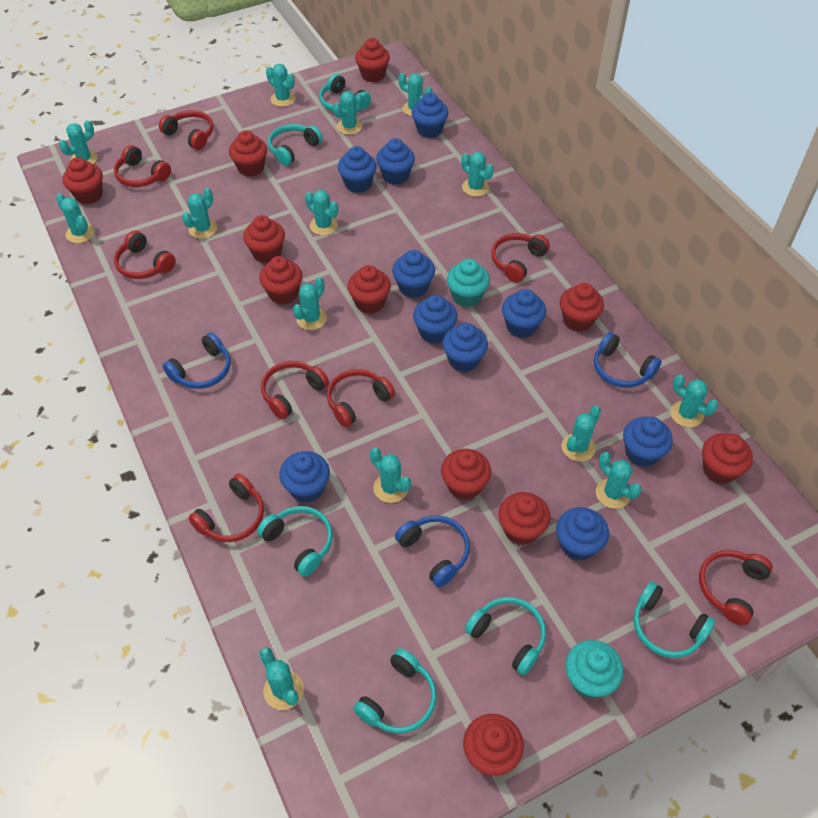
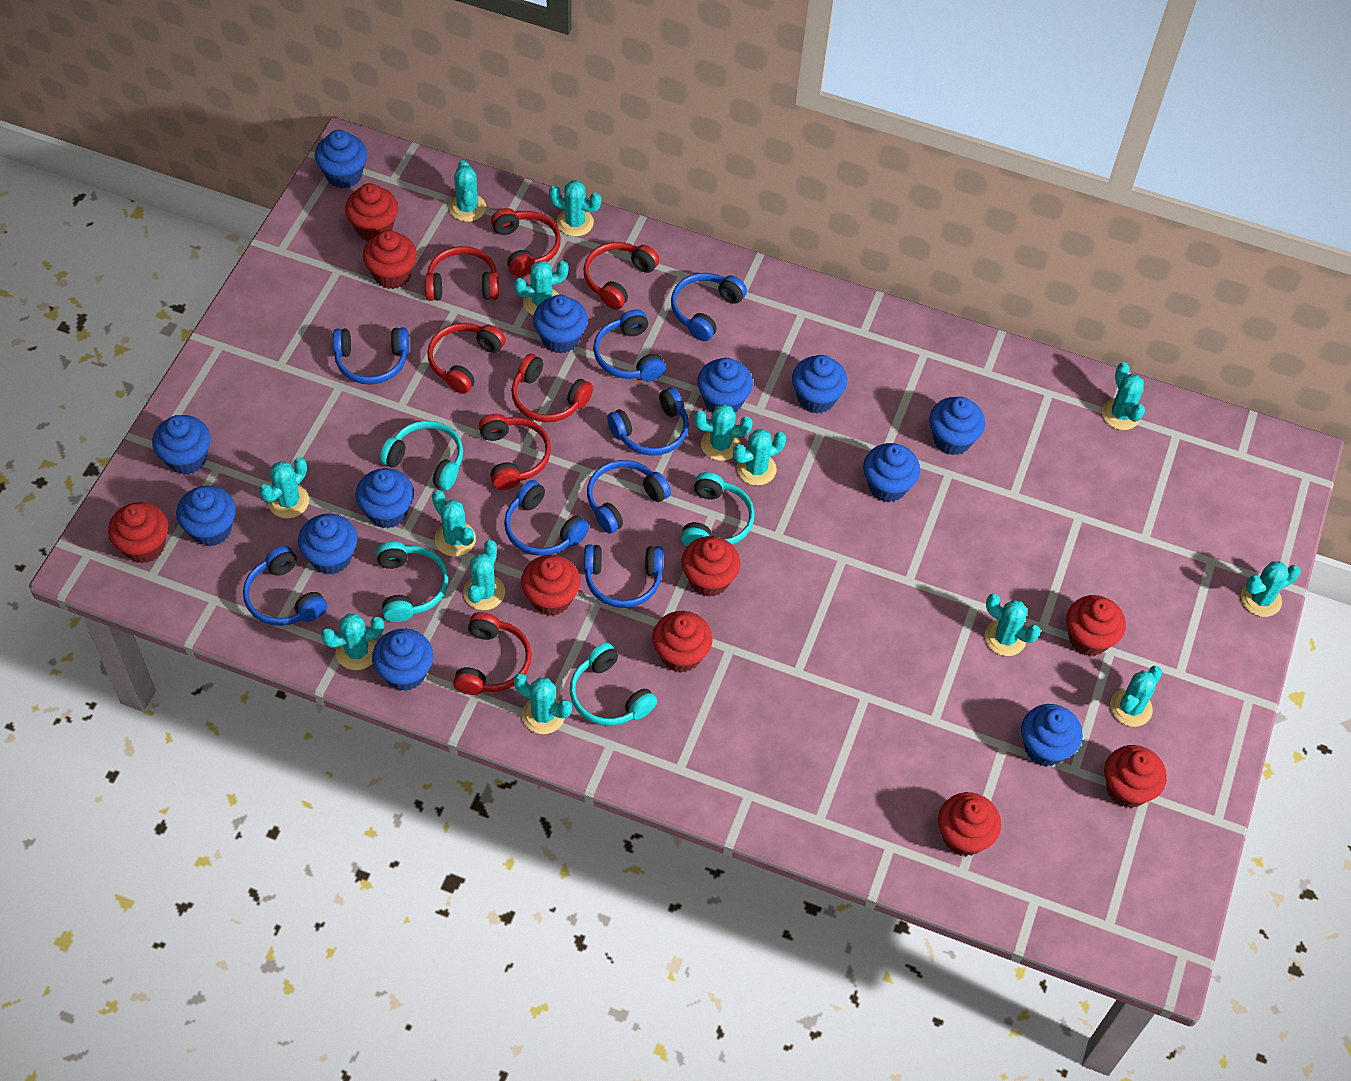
blue cupcake: 10 -> 12
blue headphones: 3 -> 8
red cupcake: 11 -> 9
red headphones: 8 -> 7
turquoise cupcake: 2 -> 0
turquoise headphones: 6 -> 4

